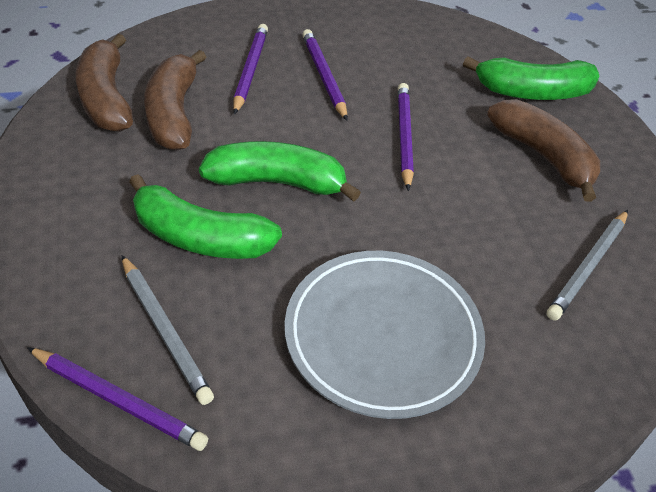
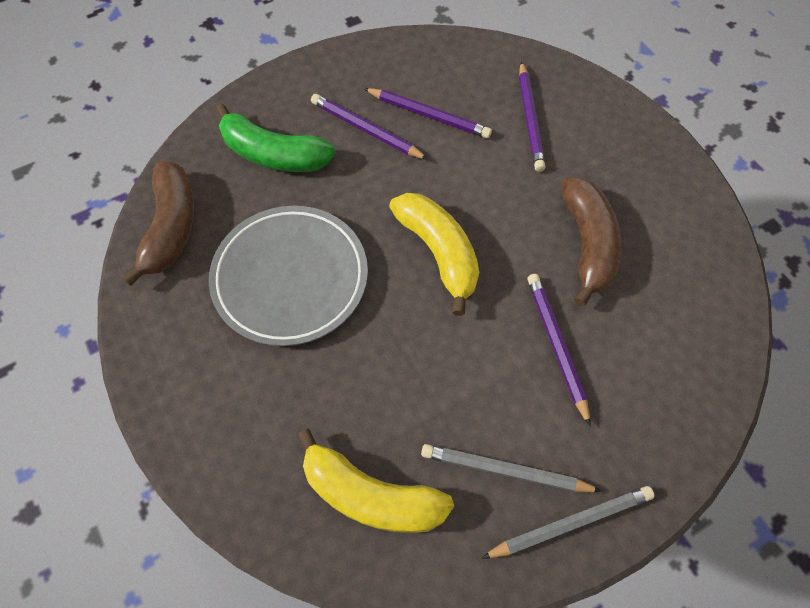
brown banana: 3 -> 2
green banana: 3 -> 1
yellow banana: 0 -> 2

